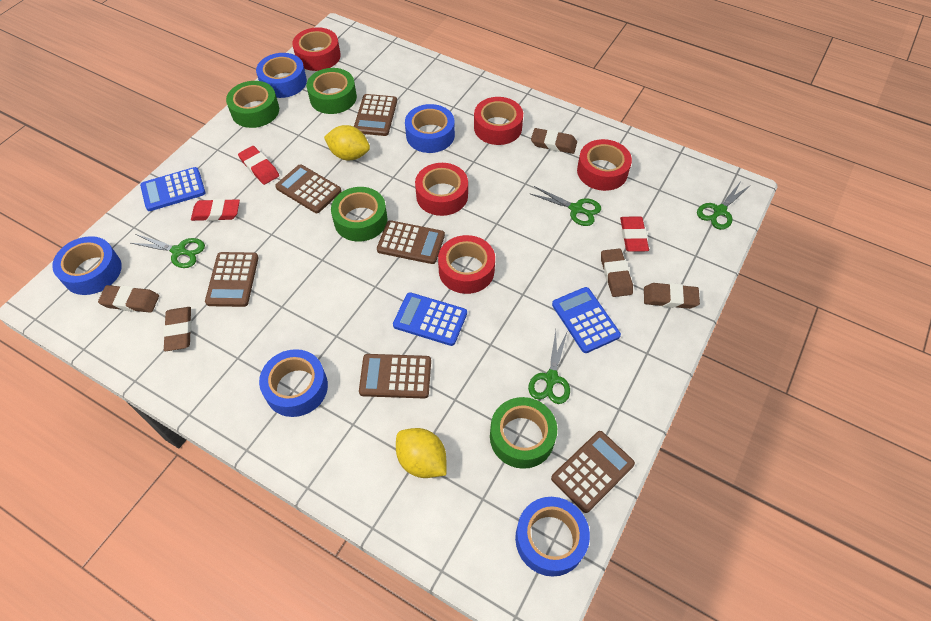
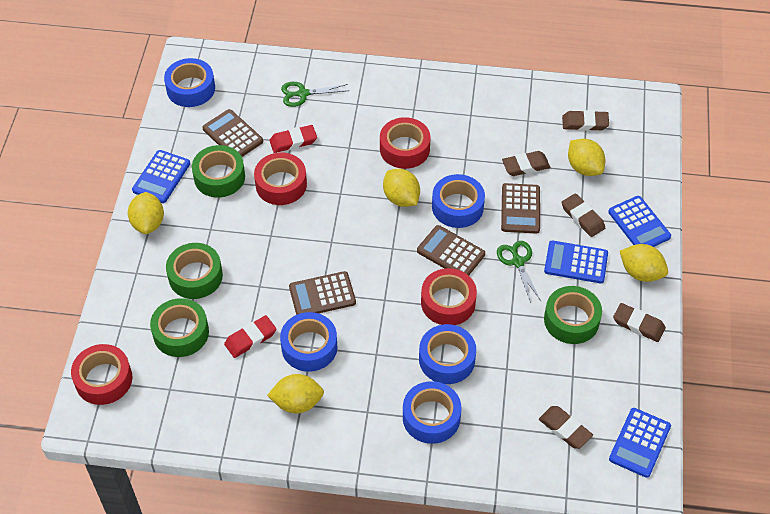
blue calculator: 3 -> 4
brown calculator: 6 -> 4
green scissors: 4 -> 2
red eraser: 3 -> 2
red tape: 5 -> 4
yellow lemon: 2 -> 5

